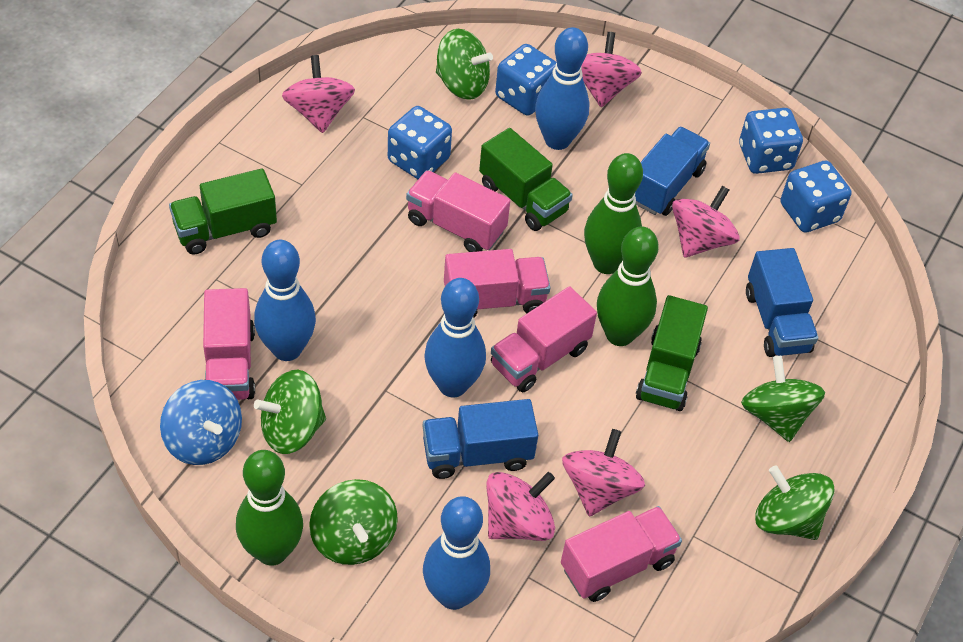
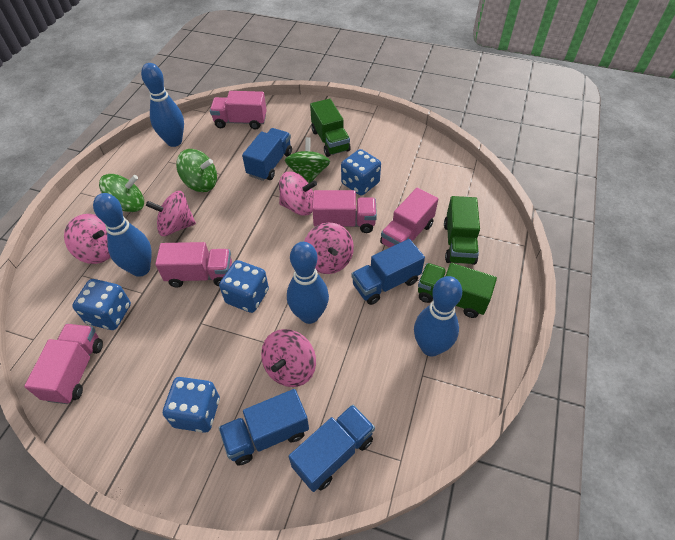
blue spinning top: 1 -> 0
blue truck: 3 -> 4
green bowling pin: 3 -> 0
green spinning top: 5 -> 3

